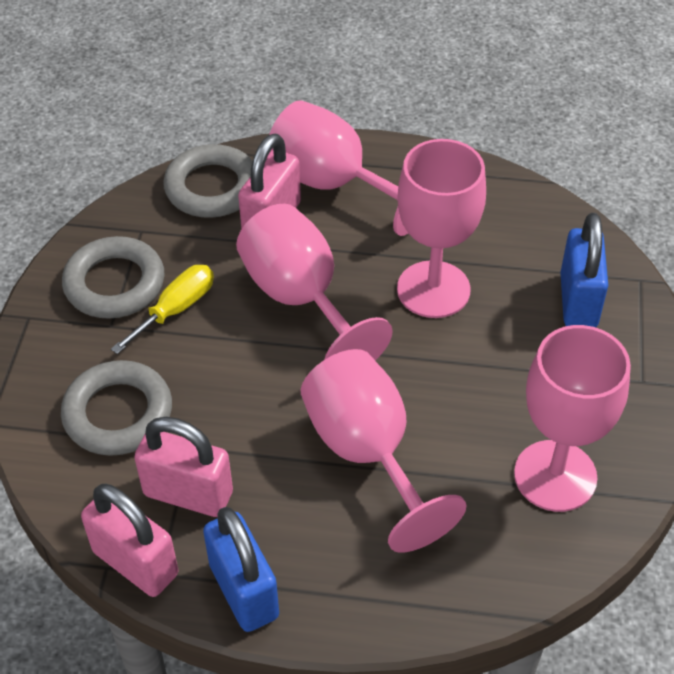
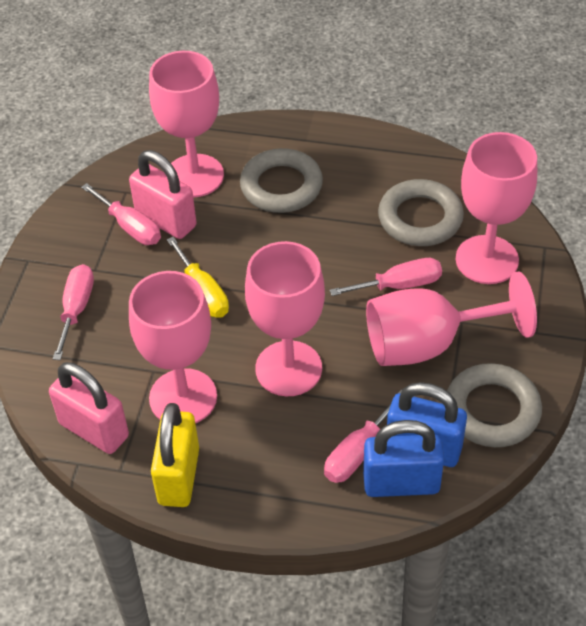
pink padlock: 3 -> 2
pink screwdriver: 0 -> 4
yellow padlock: 0 -> 1

